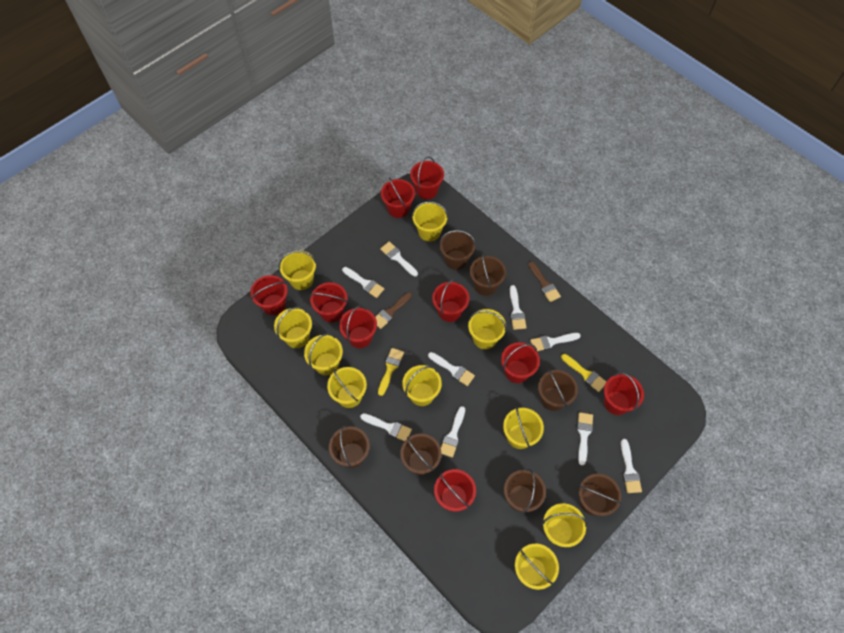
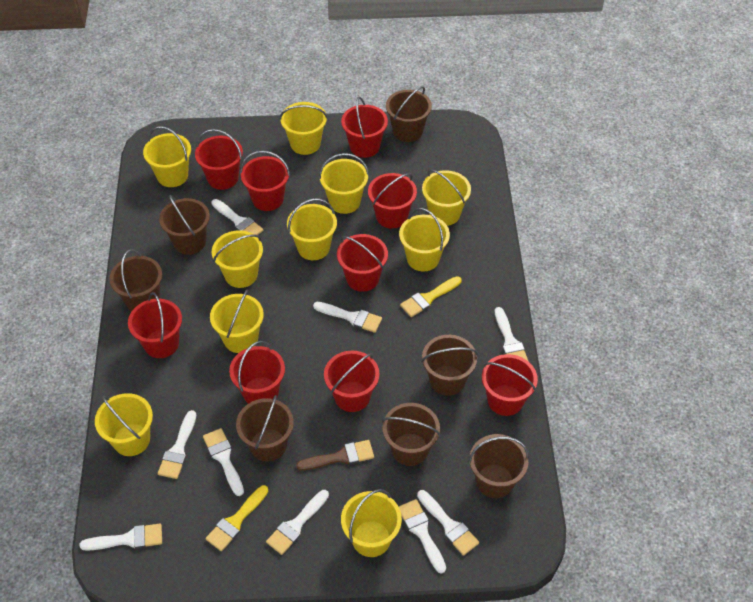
brown brush: 2 -> 1

